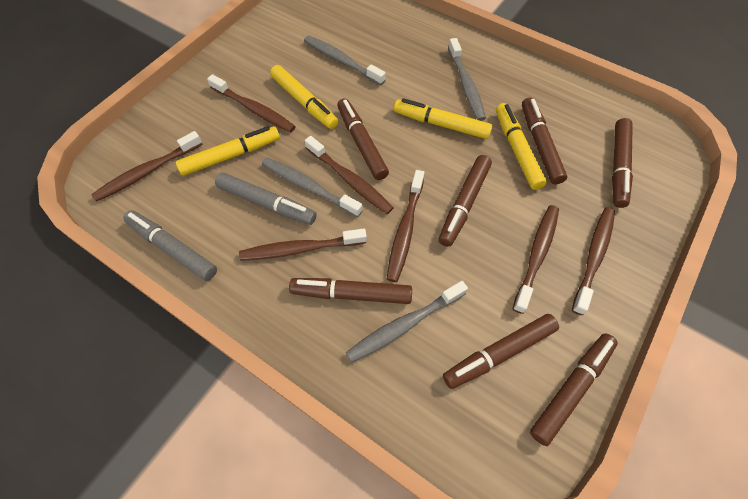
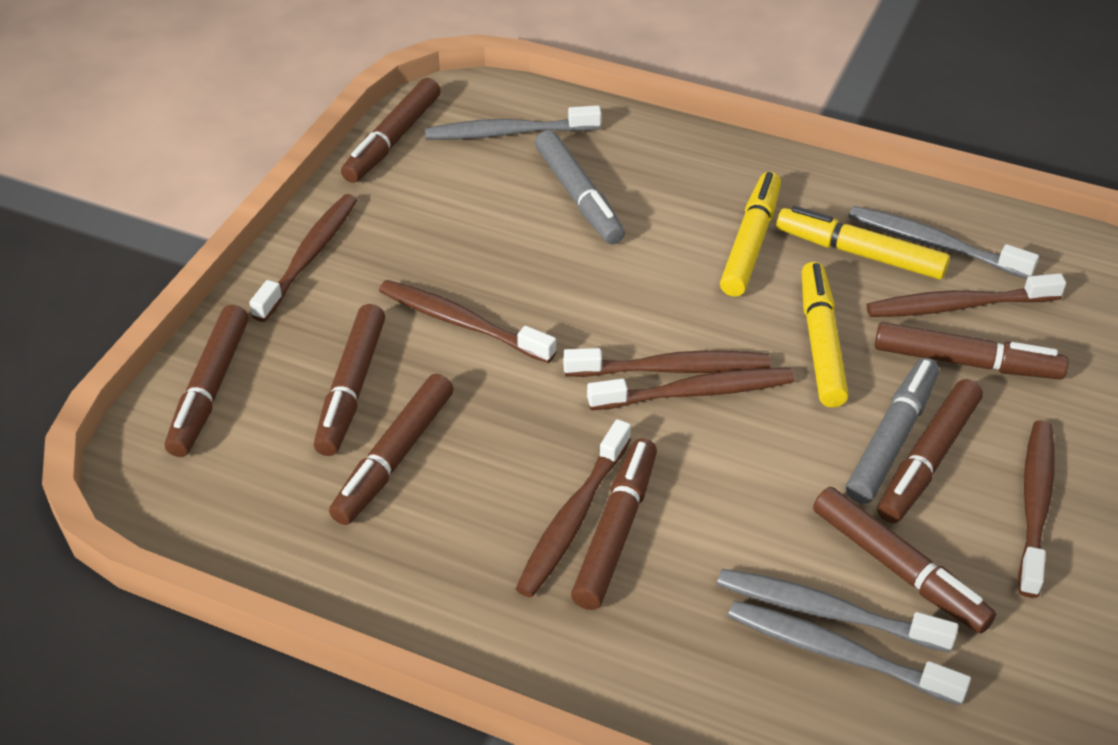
brown marker: 7 -> 8
yellow marker: 4 -> 3

